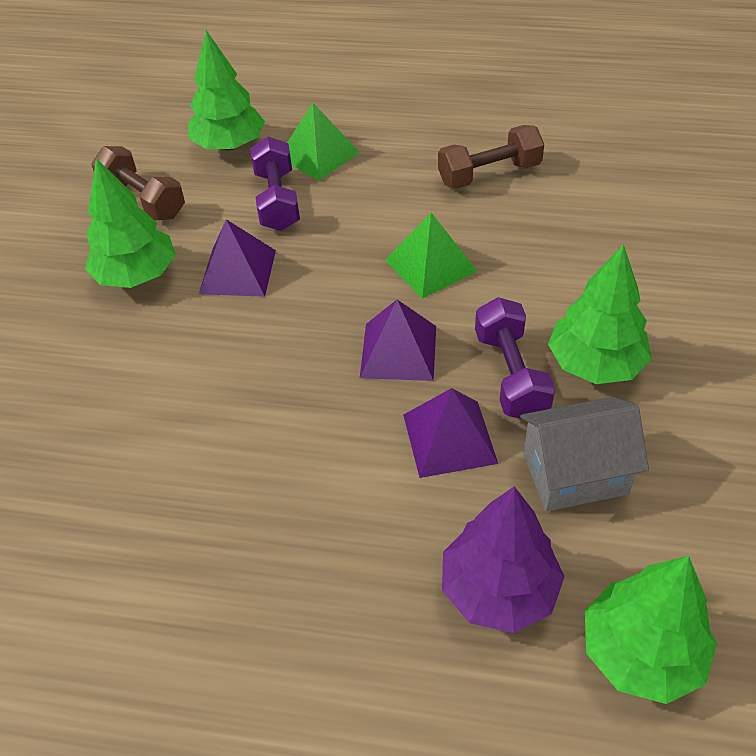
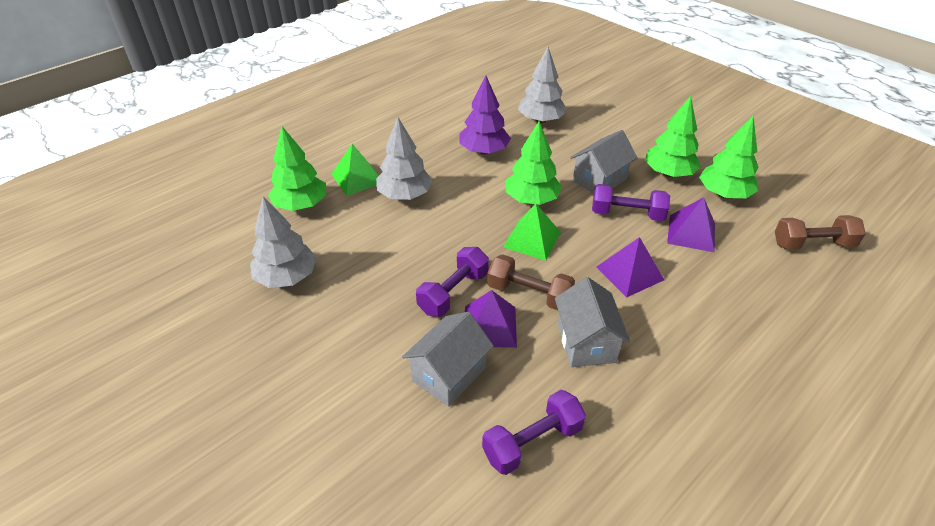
grey house: 1 -> 3
grey tree: 0 -> 3
purple dumbbell: 2 -> 3

